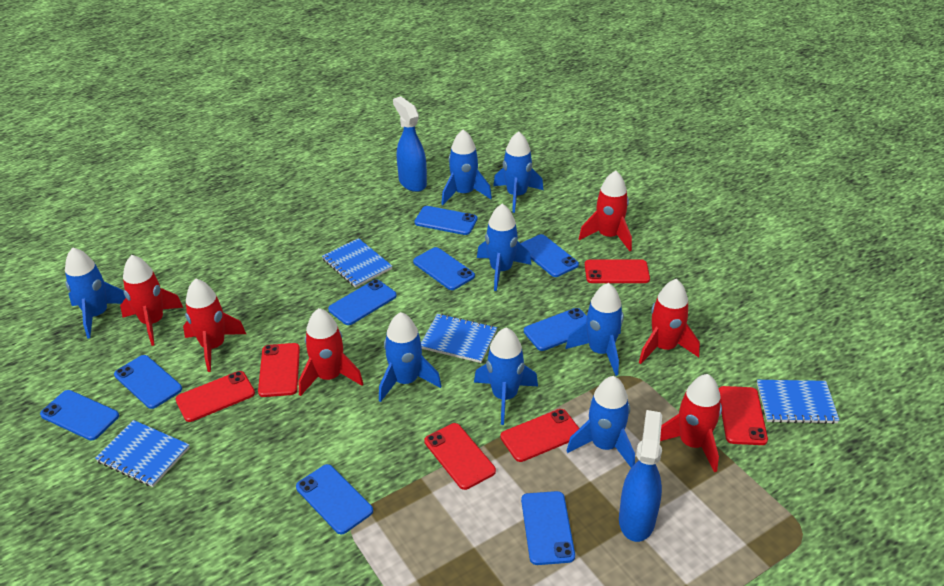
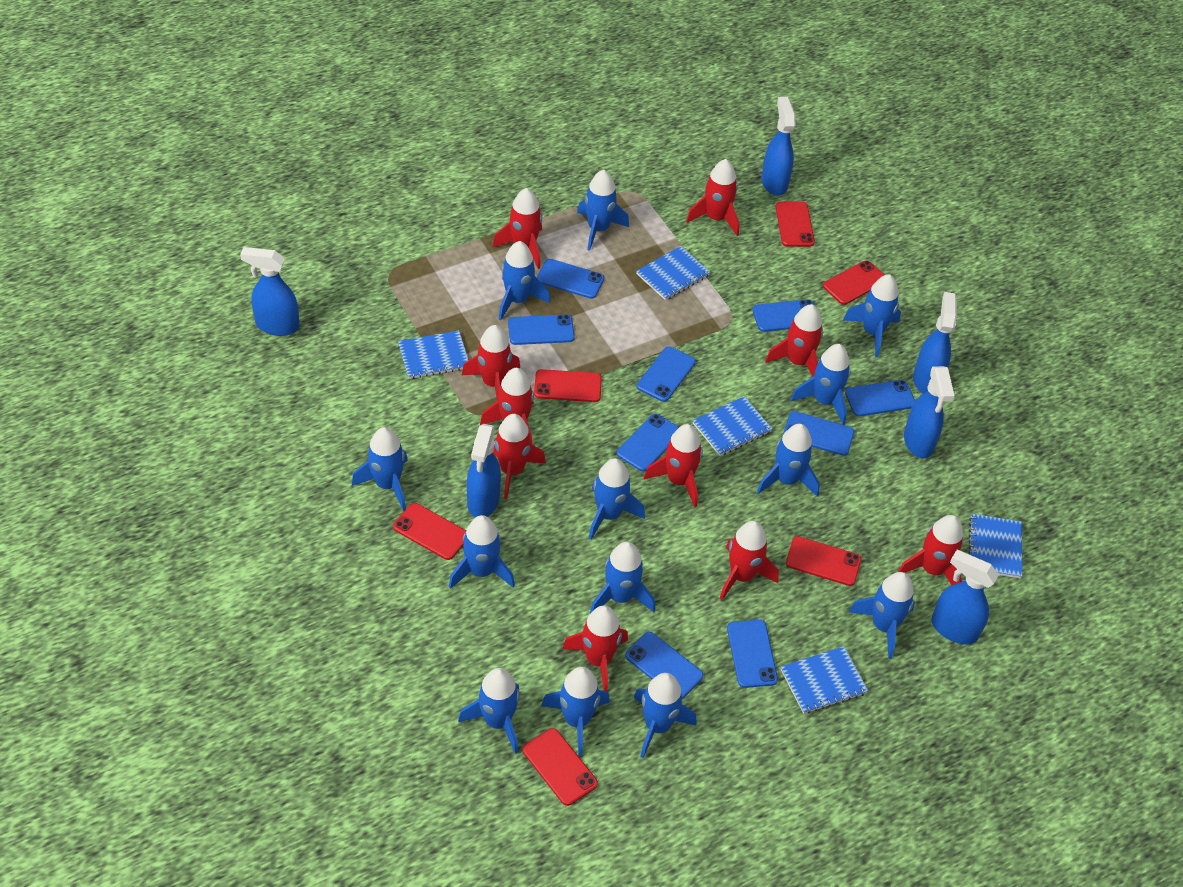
blue notebook: 4 -> 5
blue rocket: 8 -> 13
blue spray bottle: 2 -> 6
red rocket: 6 -> 10

